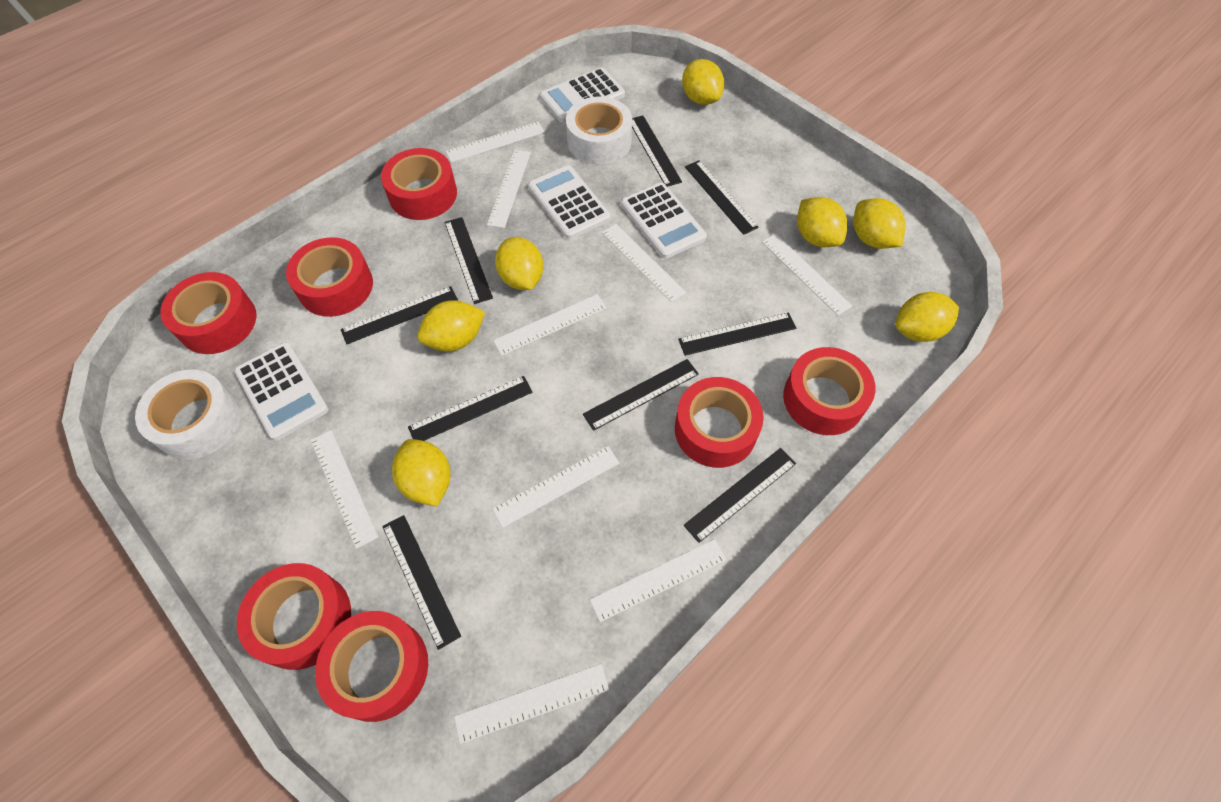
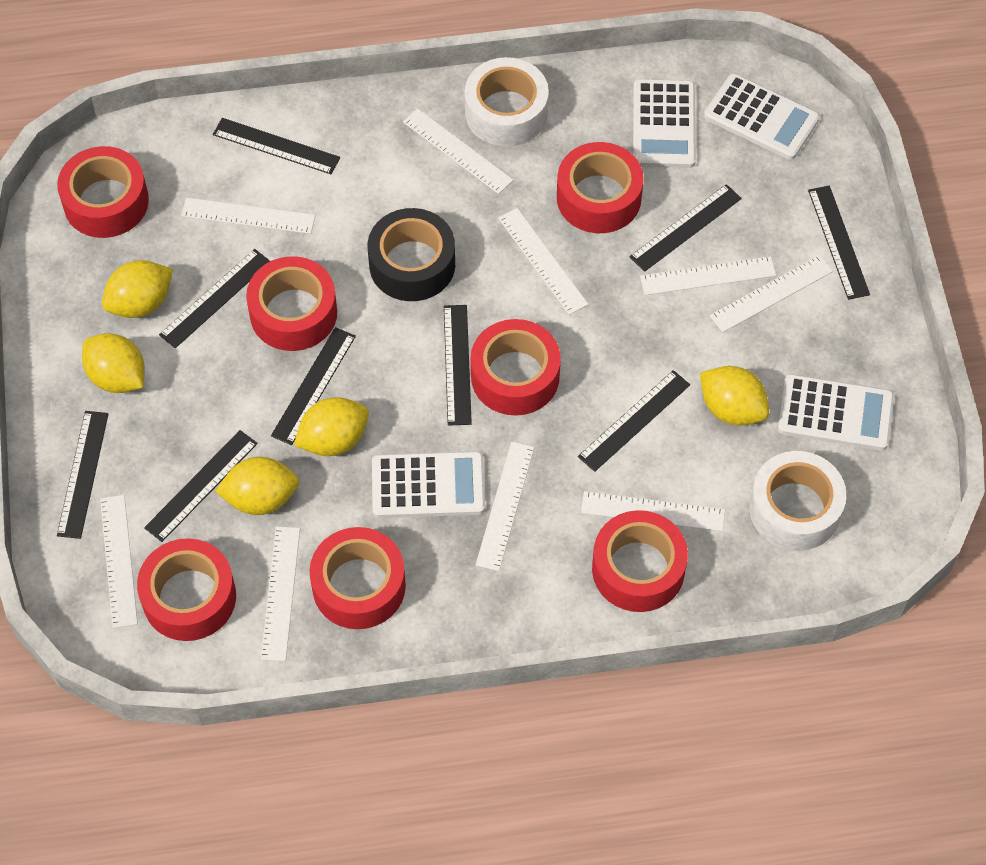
black tape: 0 -> 1
yellow lemon: 7 -> 5

